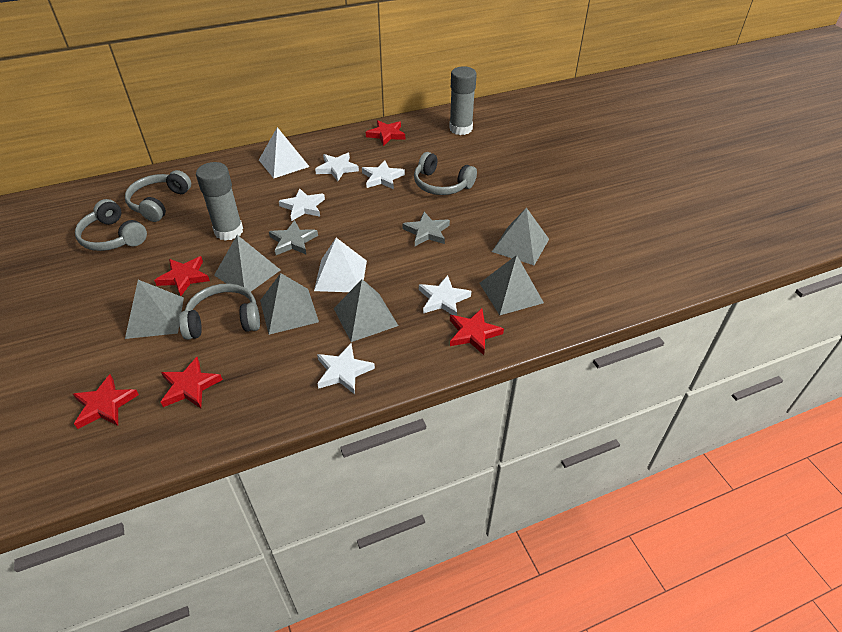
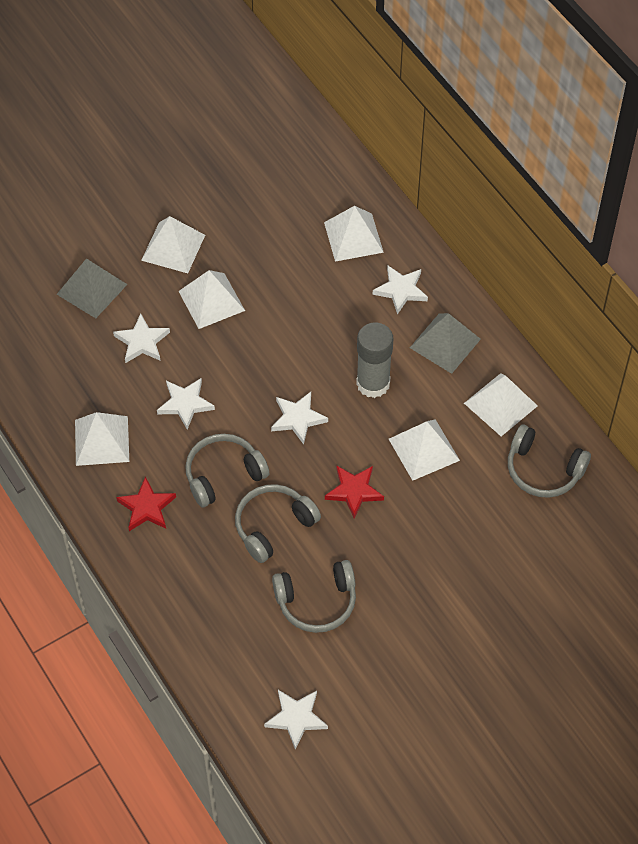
grey glue stick: 2 -> 1
grey pyramid: 6 -> 2
grey star: 2 -> 0
red star: 5 -> 2
white pyramid: 2 -> 6

